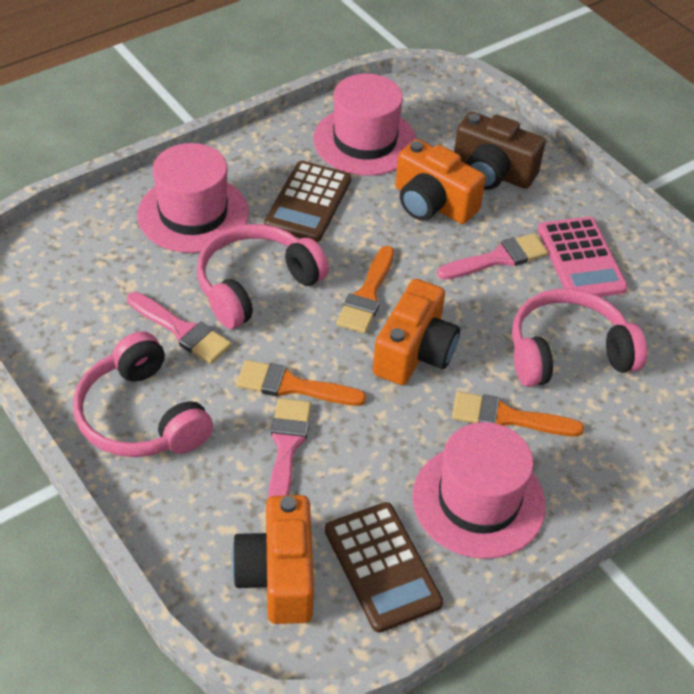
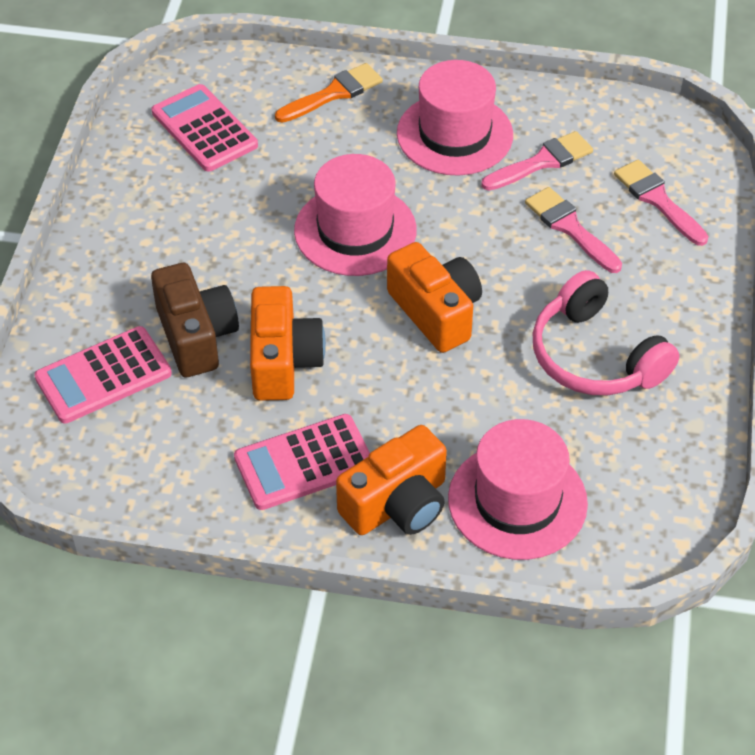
brown calculator: 2 -> 0
orange brush: 3 -> 1
pink calculator: 1 -> 3
pink headphones: 3 -> 1

